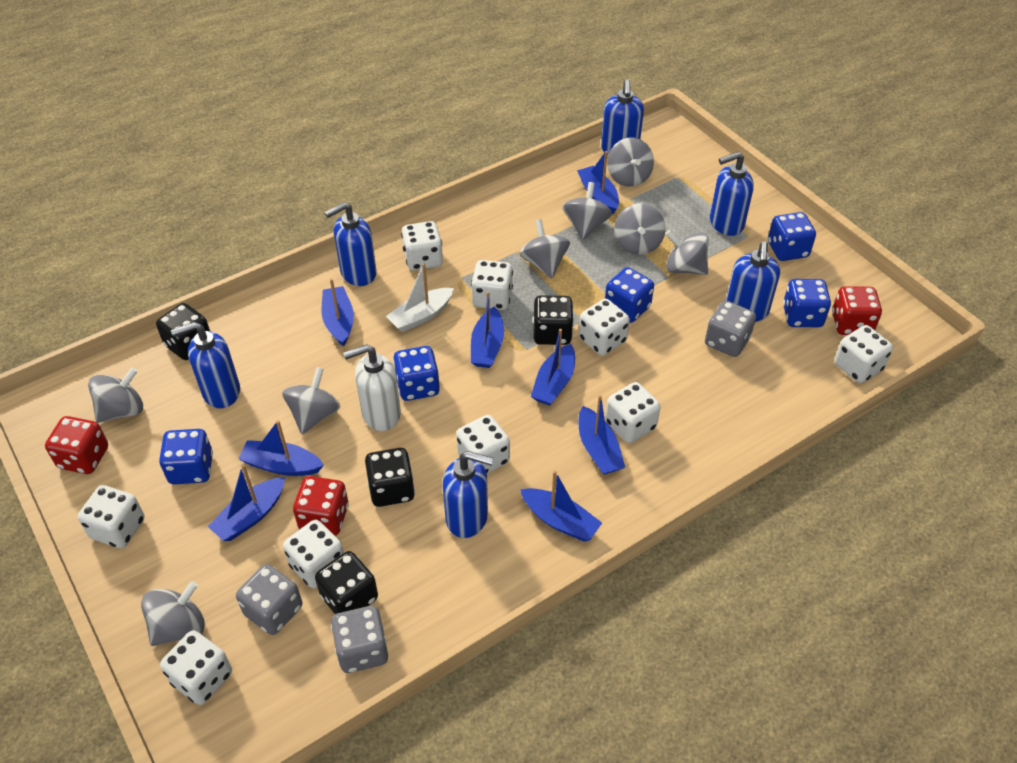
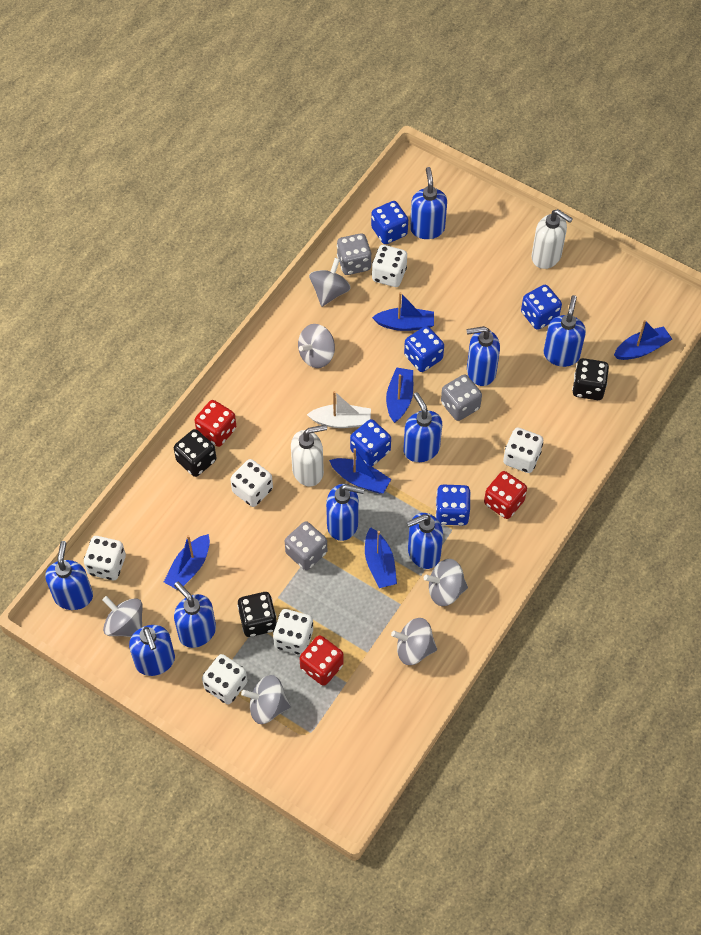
black dice: 4 -> 3
blue boat: 8 -> 6
blue soap dispenser: 6 -> 9
grey spinning top: 8 -> 6
white dice: 9 -> 6
white soap dispenser: 1 -> 2

